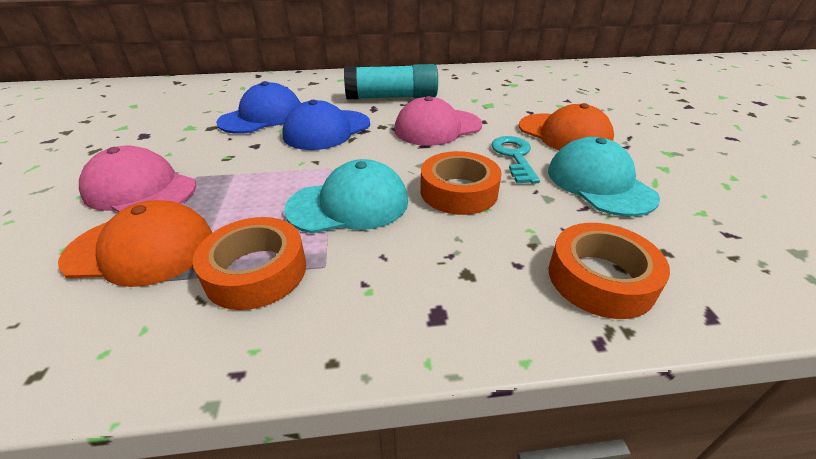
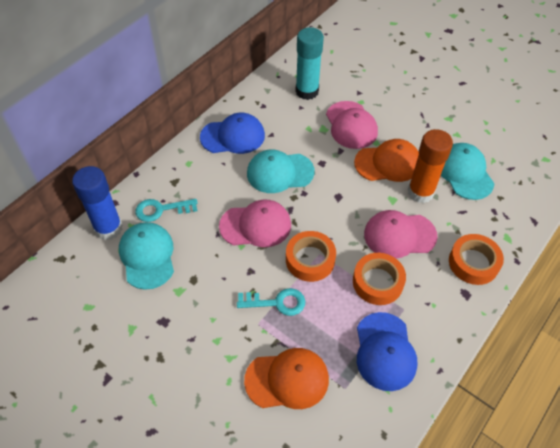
blue glue stick: 0 -> 1
orange glue stick: 0 -> 1
pink cap: 2 -> 3
turquoise cap: 2 -> 3
turquoise key: 1 -> 2

